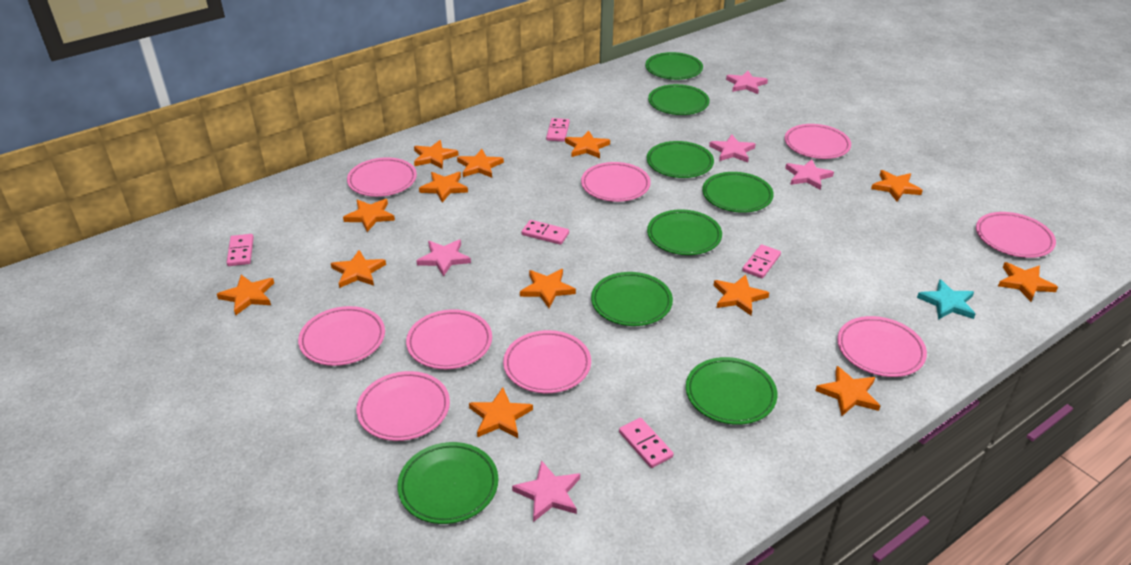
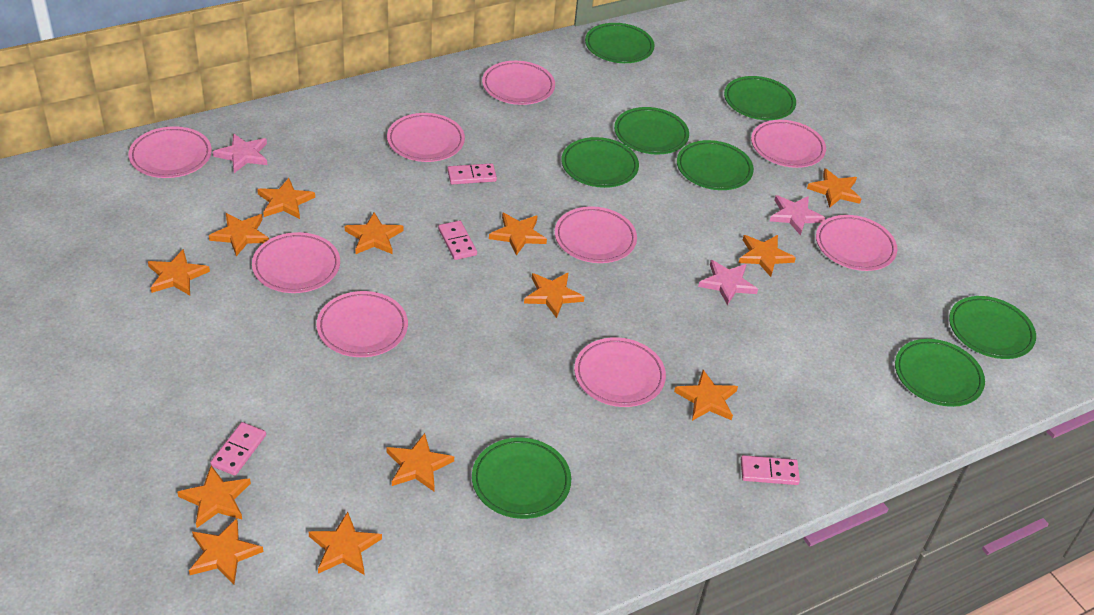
pink domino: 5 -> 4
pink star: 5 -> 3
turquoise star: 1 -> 0

